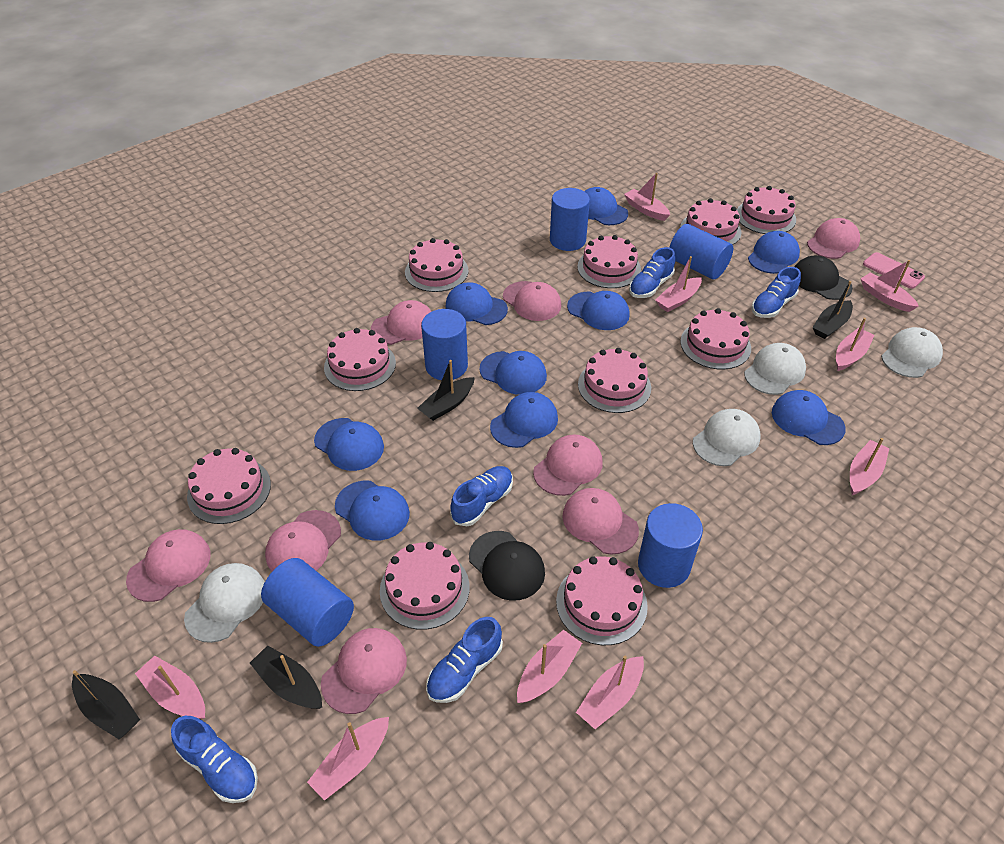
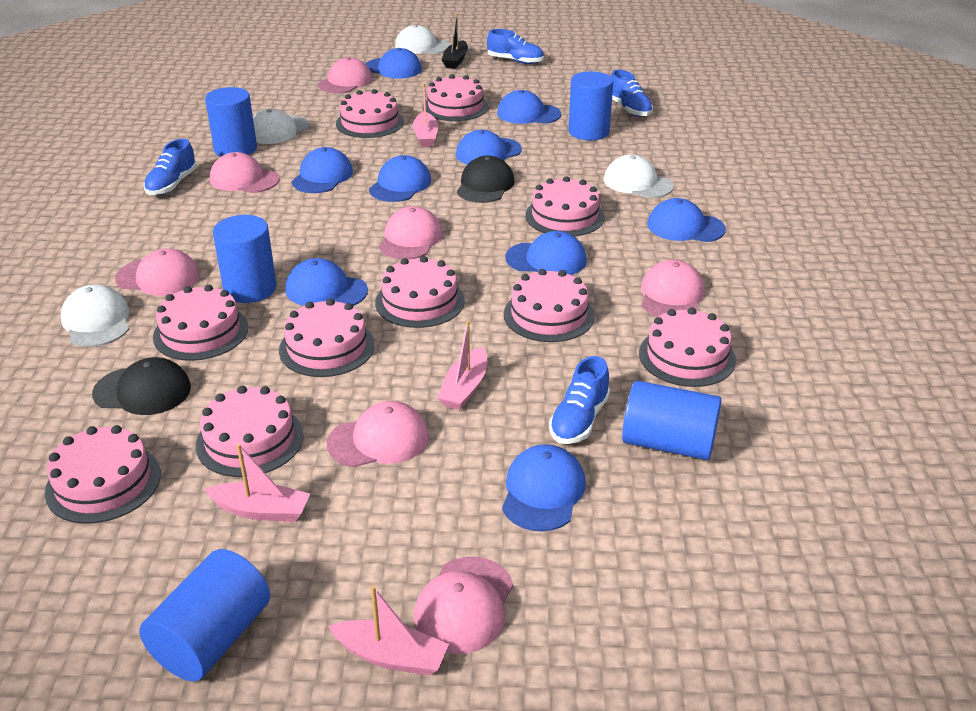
black boat: 4 -> 1
blue shoe: 5 -> 4
pink boat: 9 -> 4
pink cap: 8 -> 7
pink phone: 1 -> 0

